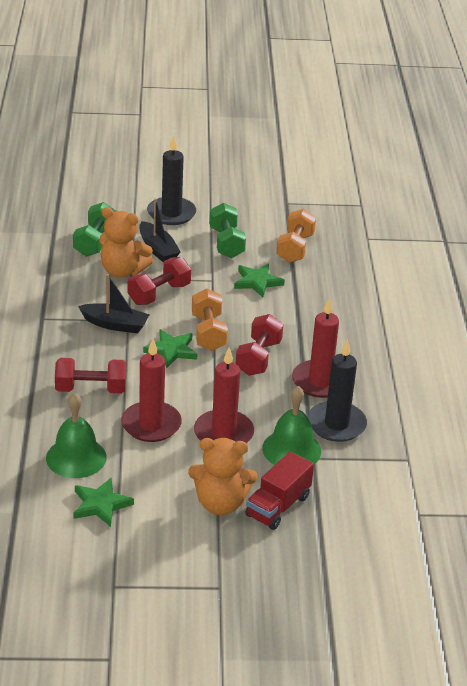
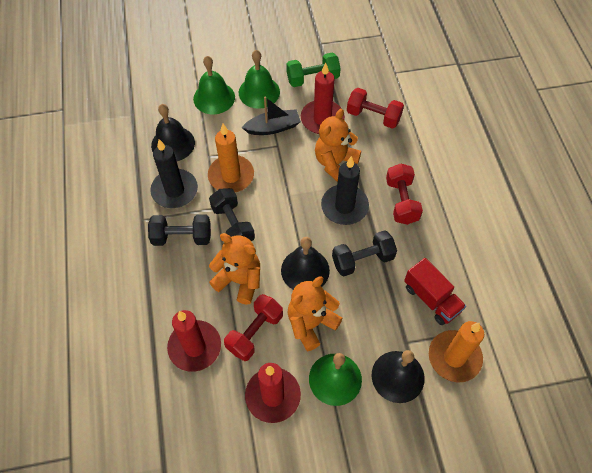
black bell: 0 -> 3
black boat: 2 -> 1
black dumbbell: 0 -> 3
green bell: 2 -> 3
green dumbbell: 2 -> 1
green star: 3 -> 0
orange candle: 0 -> 2
orange dumbbell: 2 -> 0
orange teddy bear: 2 -> 3

